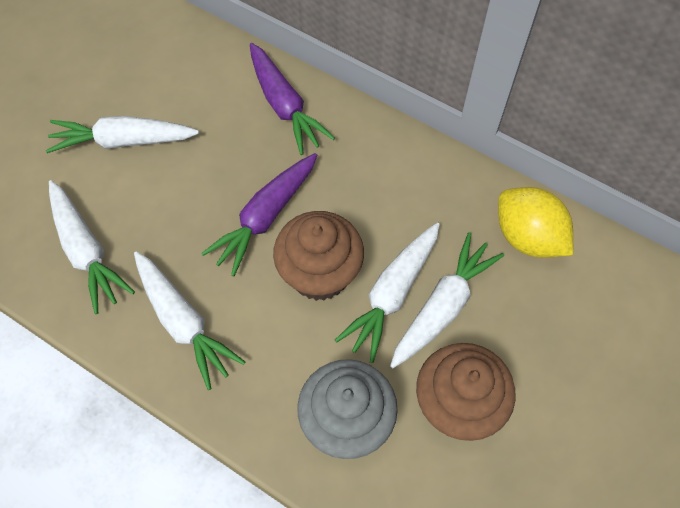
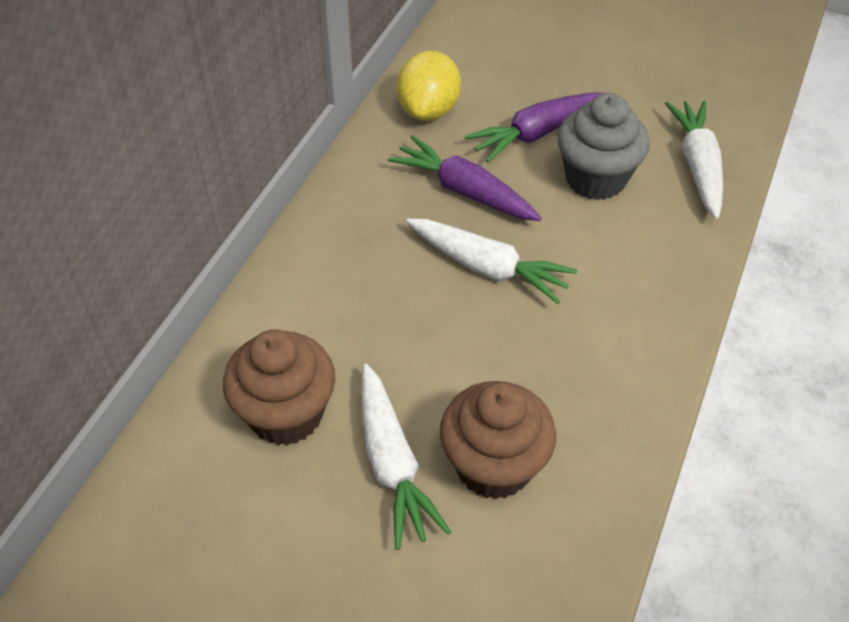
white carrot: 5 -> 3

